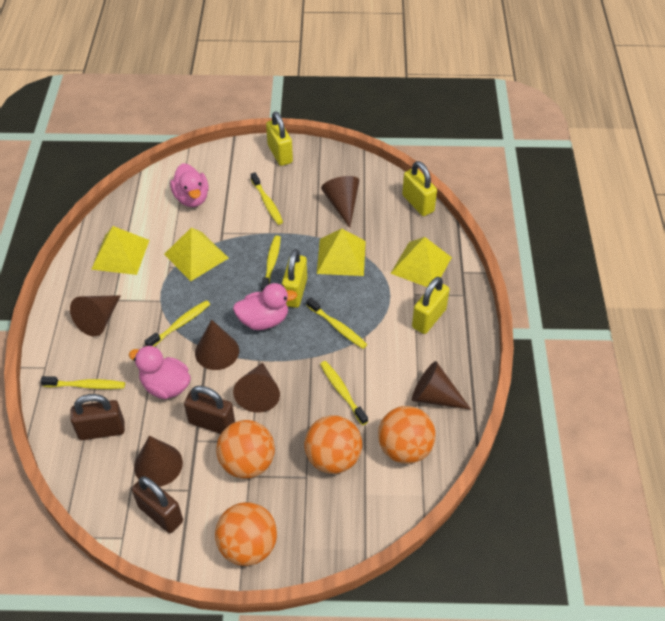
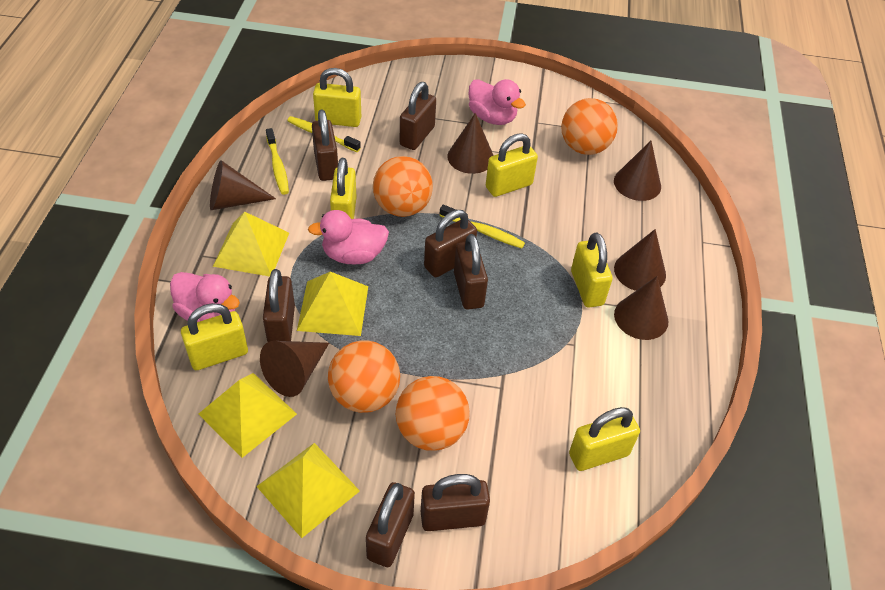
brown padlock: 3 -> 7
yellow padlock: 4 -> 6
yellow toothbrush: 6 -> 3

